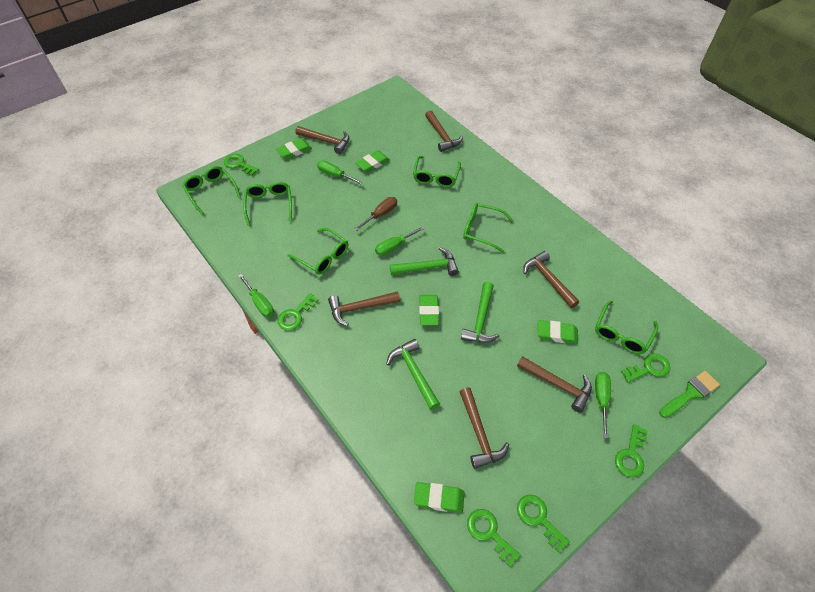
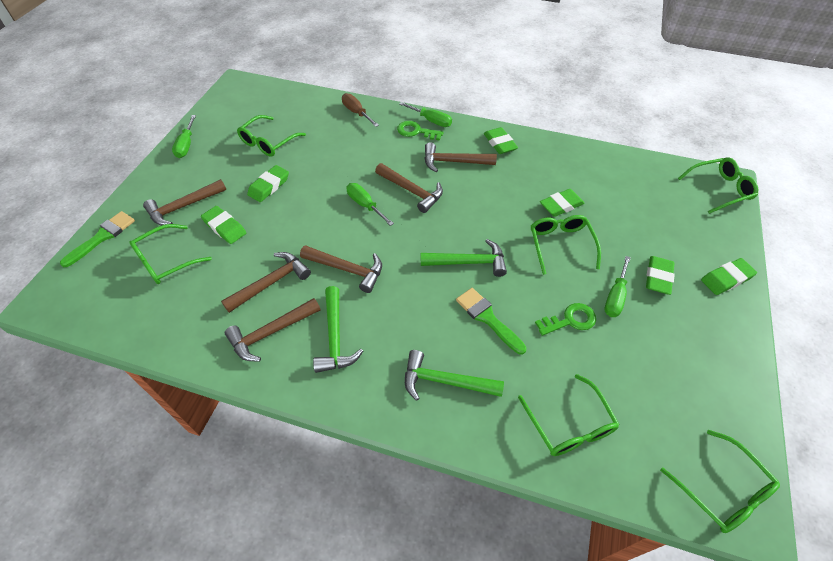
green brush: 1 -> 2
green eraser: 5 -> 6
green key: 6 -> 2

